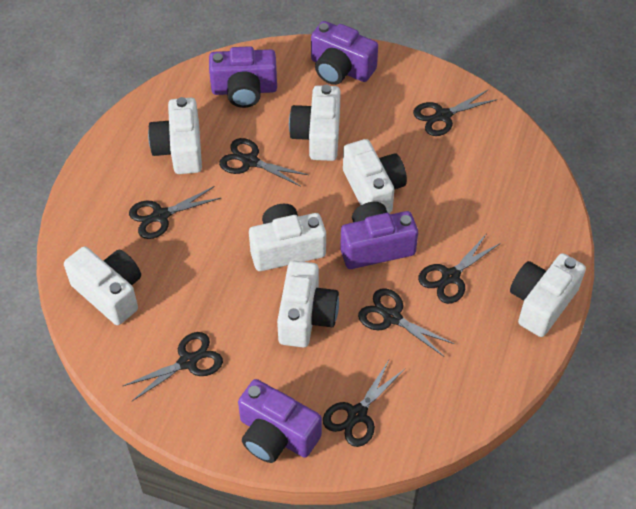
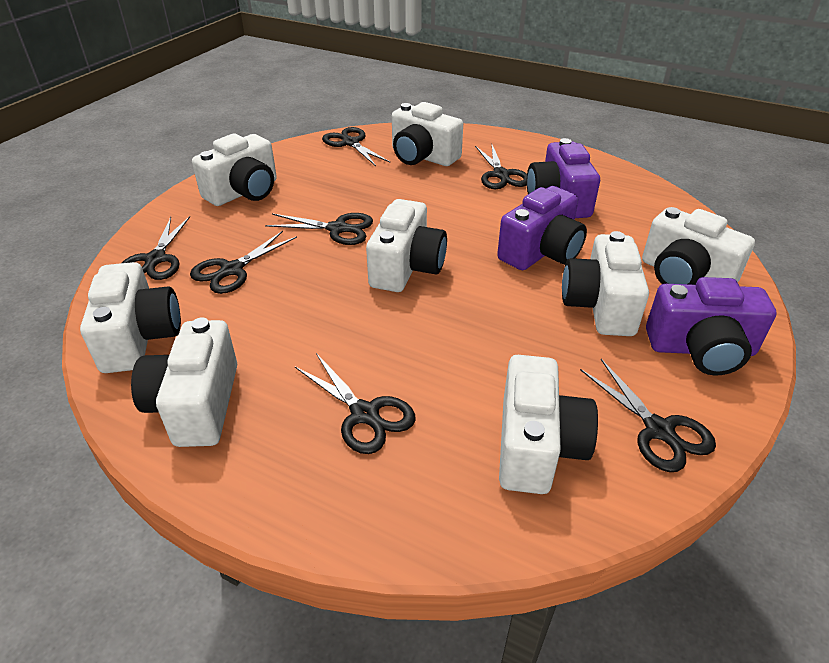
purple camera: 4 -> 3
white camera: 7 -> 8

